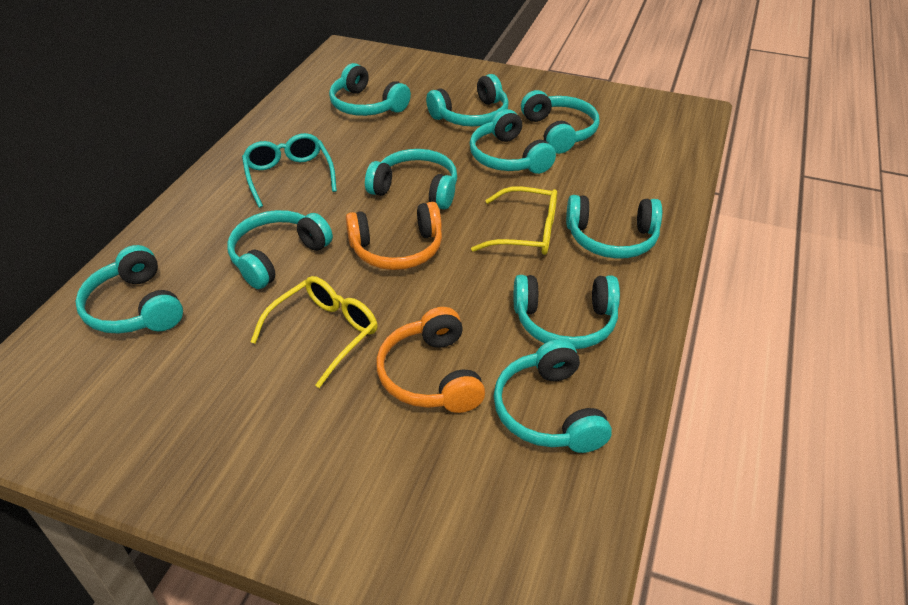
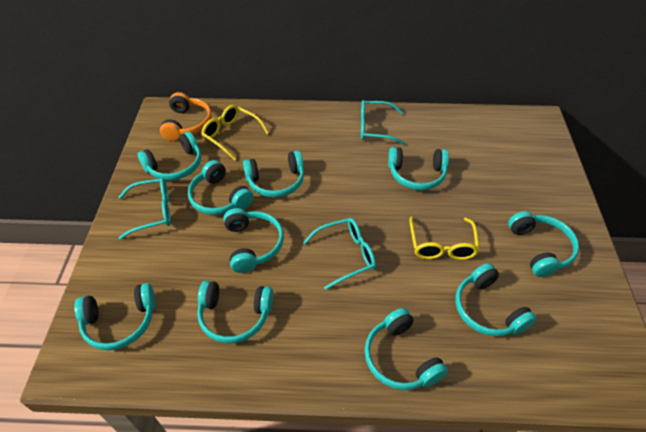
orange headphones: 2 -> 1
turquoise glasses: 1 -> 3

